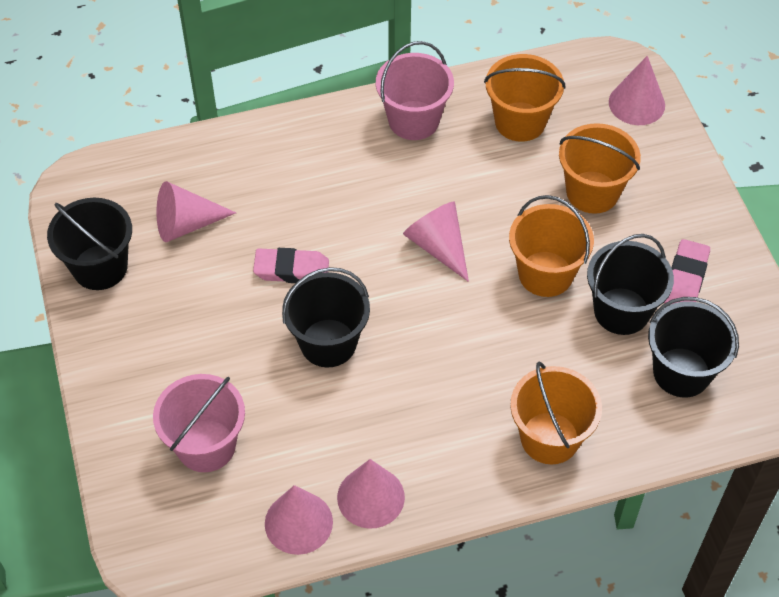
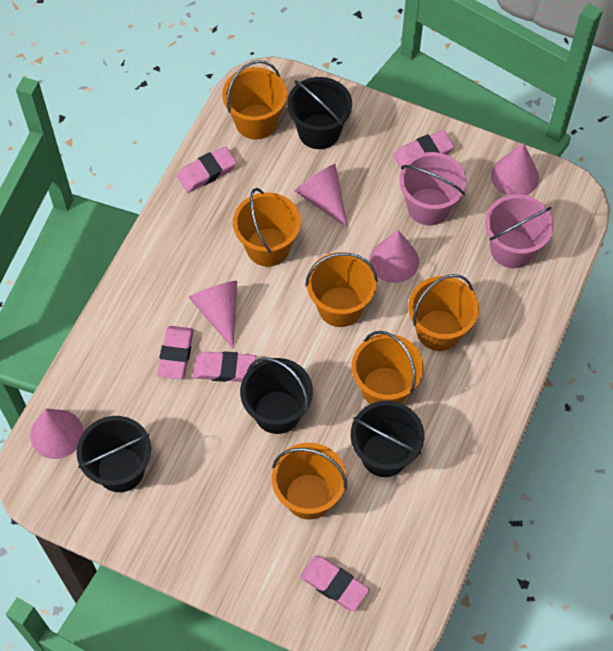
orange bucket: 4 -> 6
pink eraser: 2 -> 5

